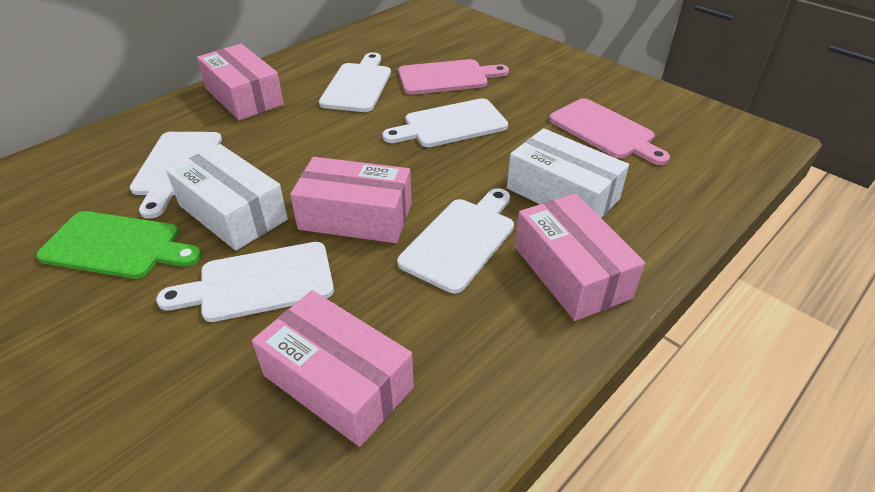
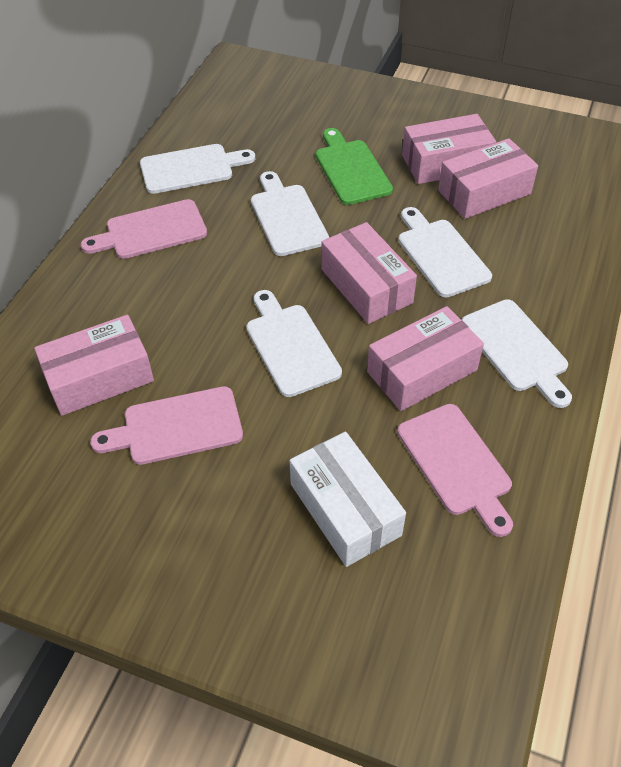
pink box: 4 -> 5
pink cutting board: 2 -> 3
white box: 2 -> 1

